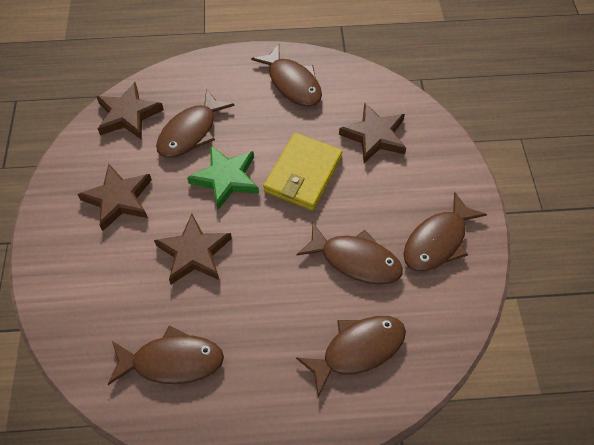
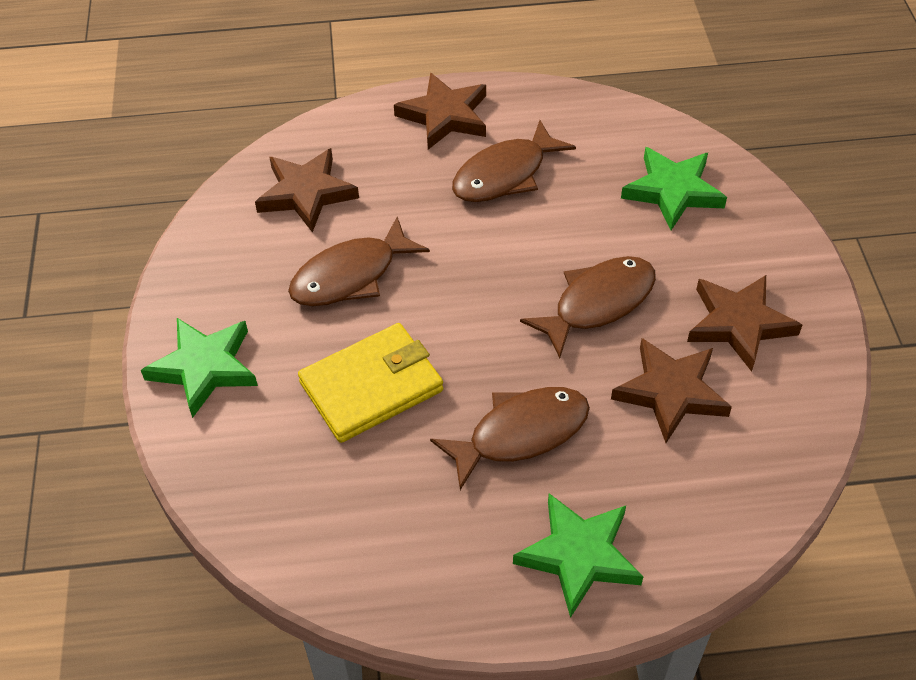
brown fish: 6 -> 4
green star: 1 -> 3

